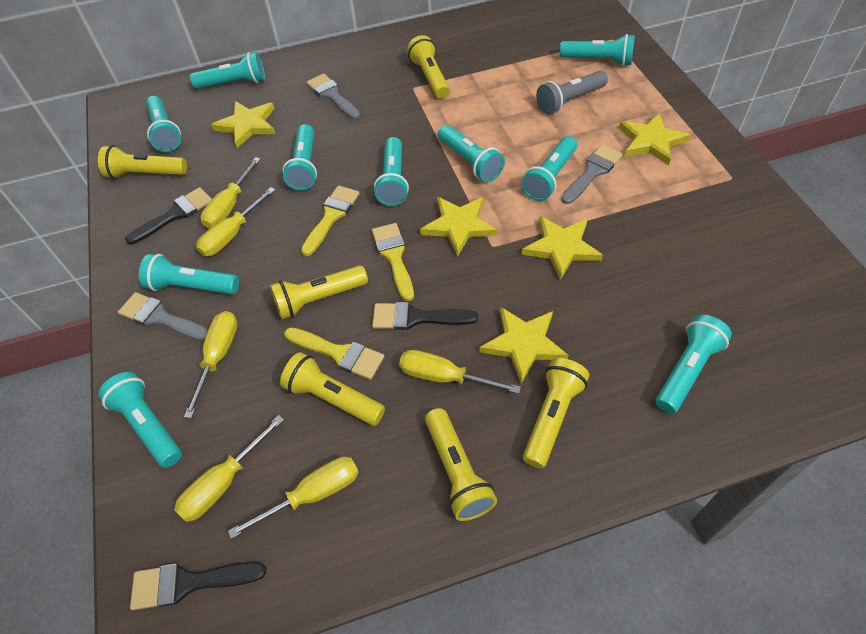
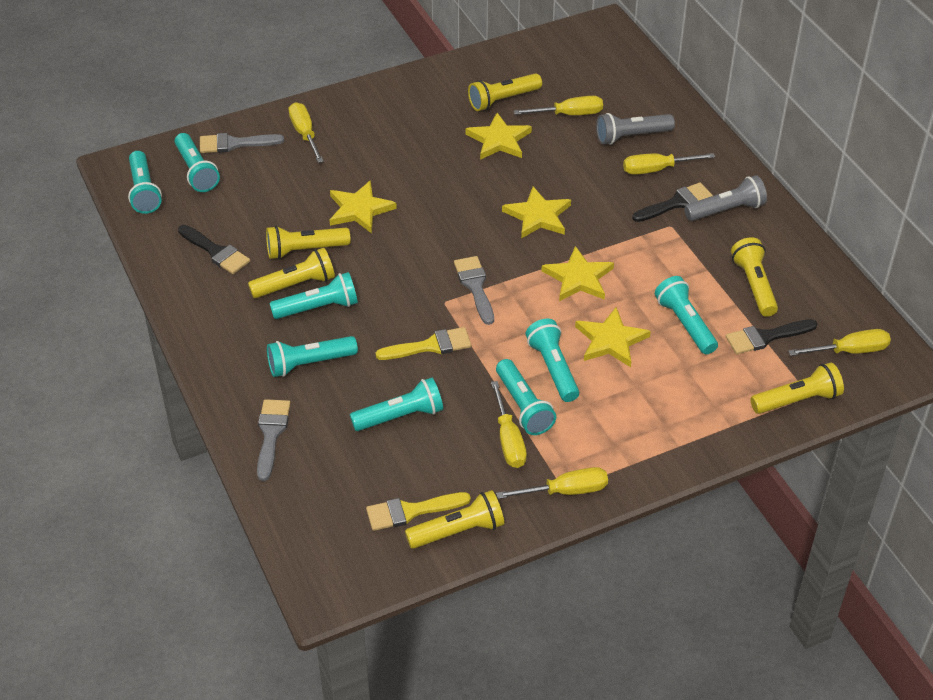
grey flashlight: 1 -> 2
turquoise flashlight: 10 -> 8
yellow brush: 3 -> 2

